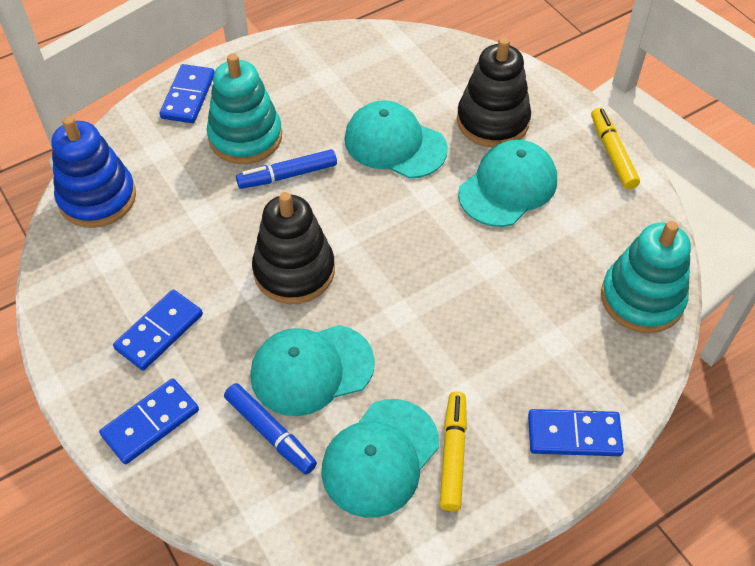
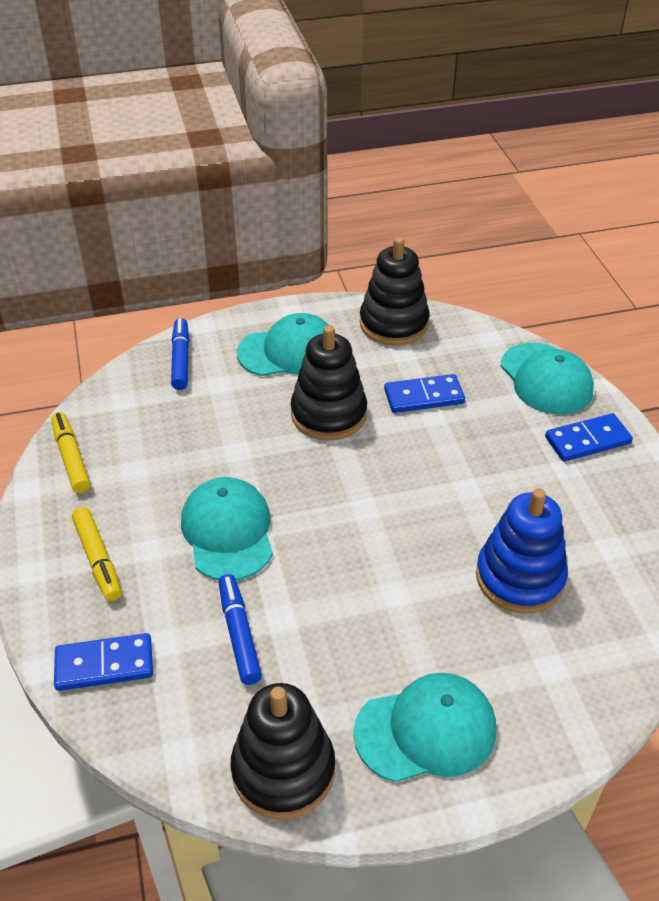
black stacking toy: 2 -> 3
blue domino: 4 -> 3
turquoise stacking toy: 2 -> 0

